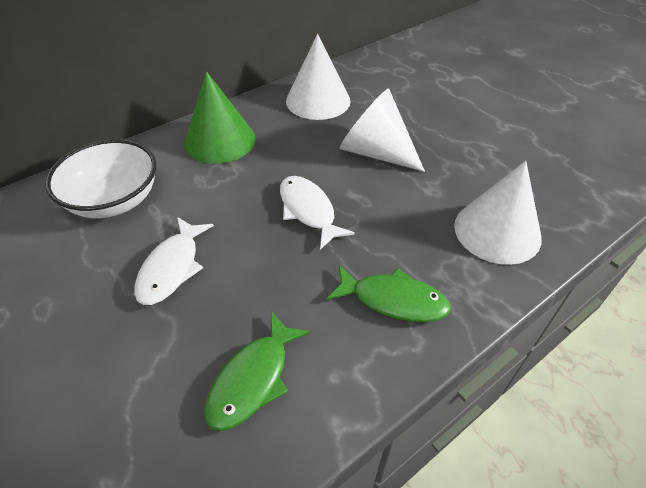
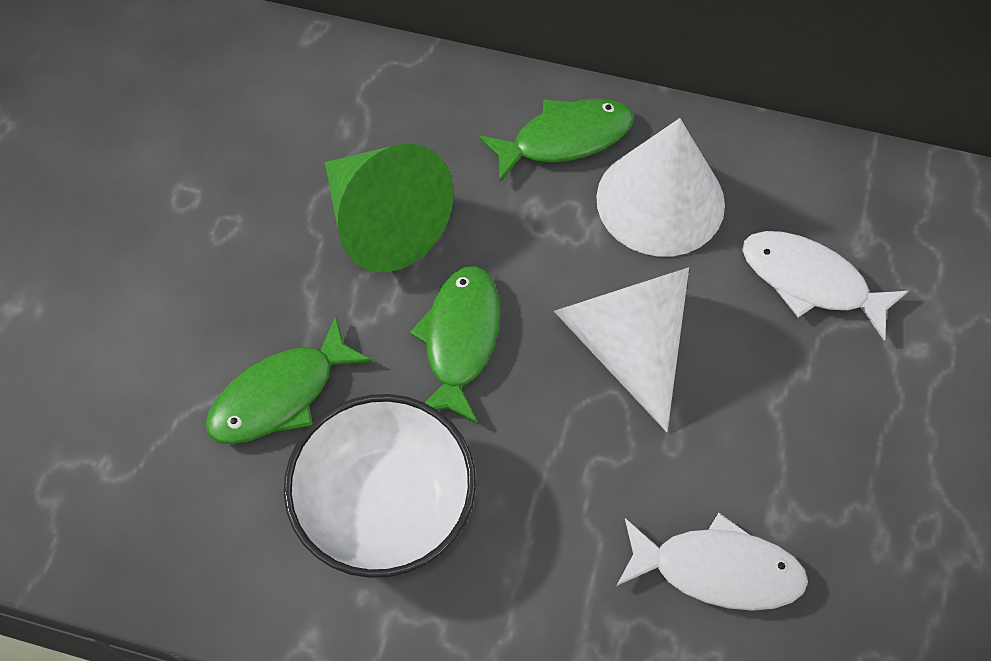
green fish: 2 -> 3
white cone: 3 -> 2

